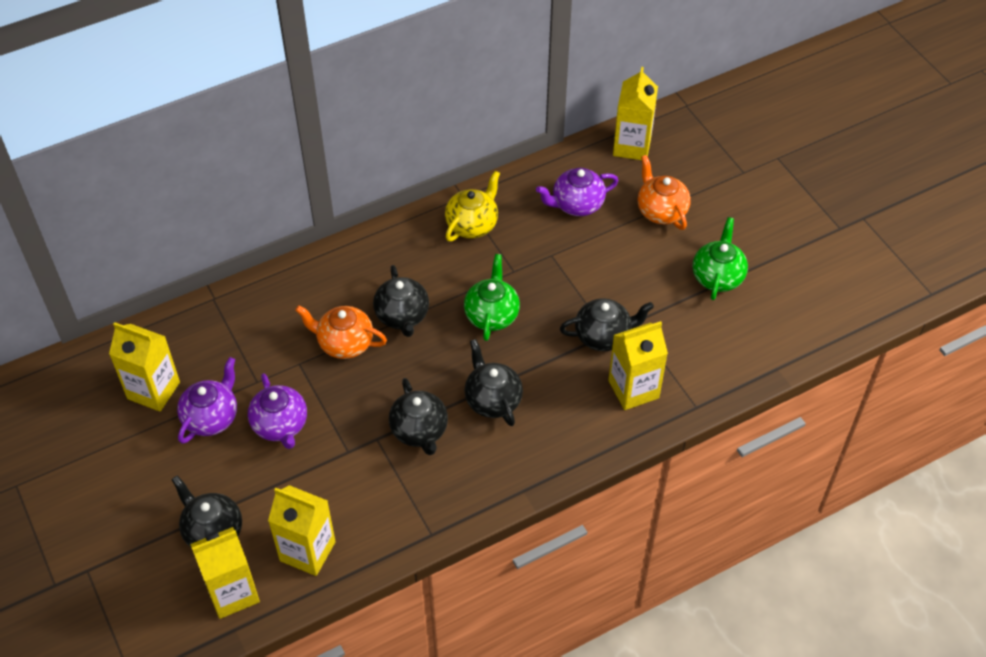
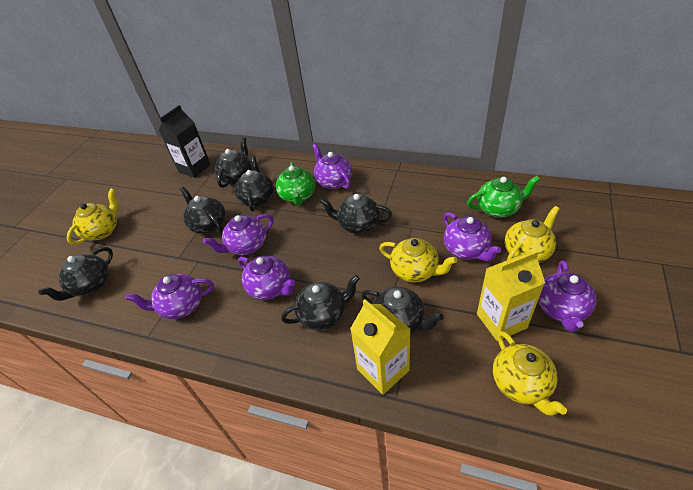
black carton: 0 -> 1
black teapot: 5 -> 7
orange teapot: 2 -> 0
purple teapot: 3 -> 6
yellow carton: 5 -> 2
yellow teapot: 1 -> 4

